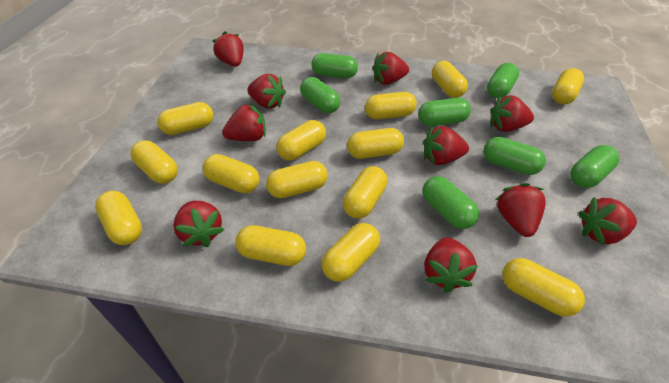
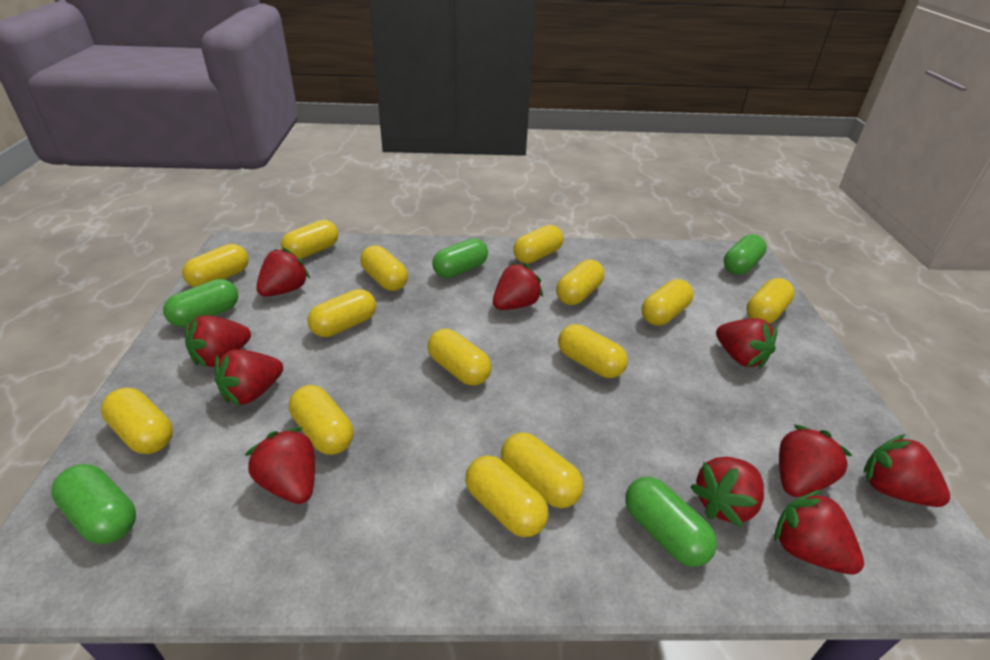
green capsule: 7 -> 5

